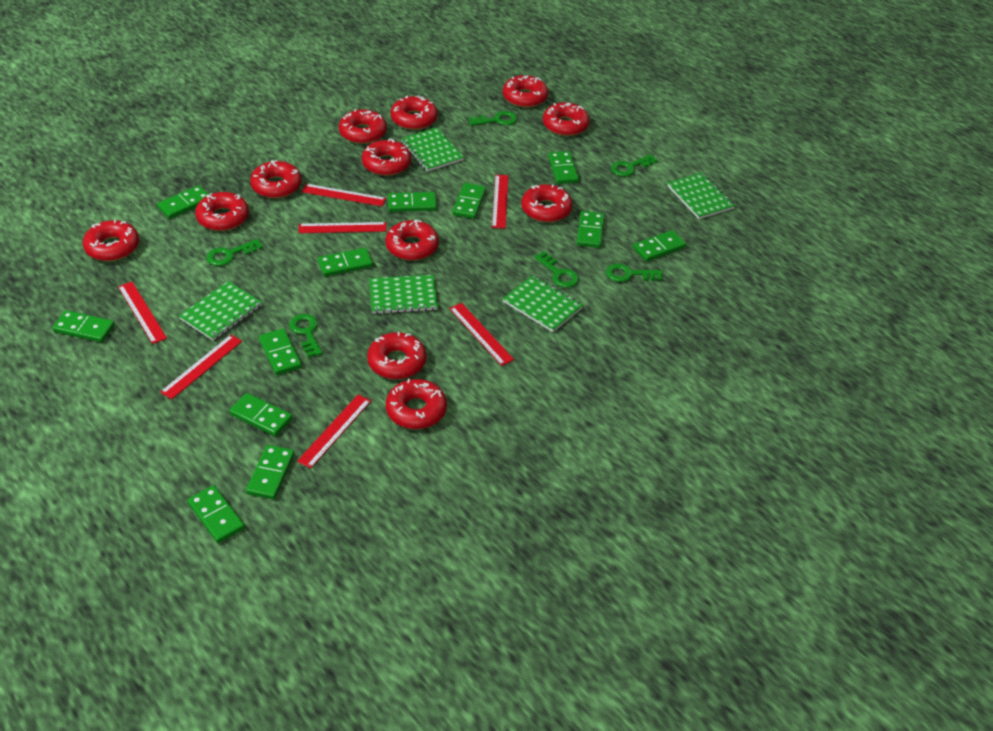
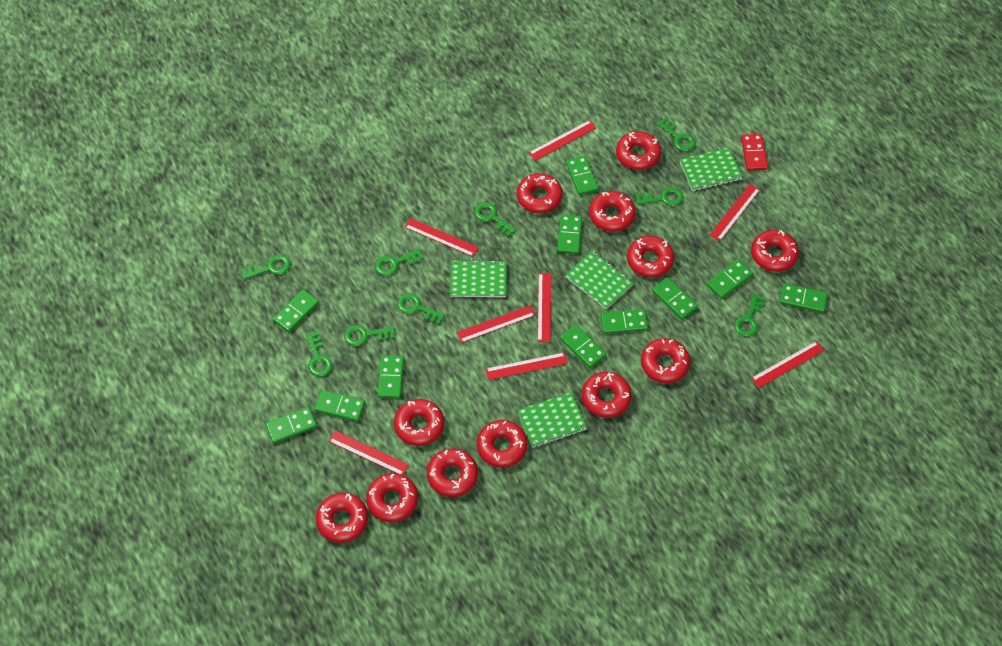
green domino: 12 -> 11
green key: 6 -> 9
green notebook: 5 -> 4
red domino: 0 -> 1
red ruler: 7 -> 8

